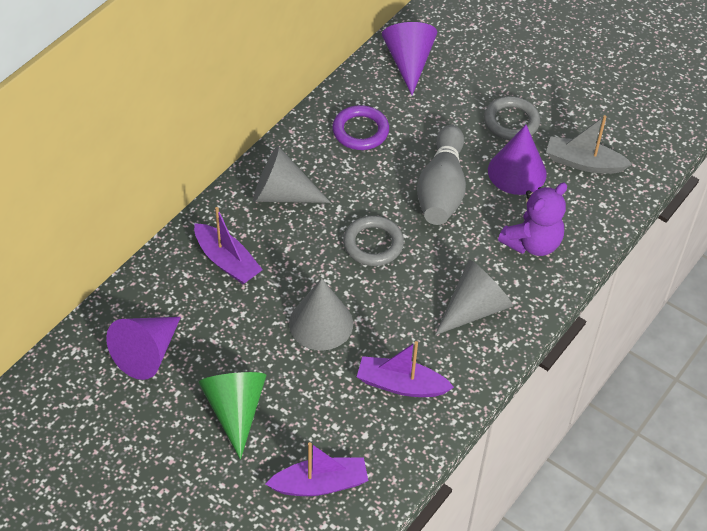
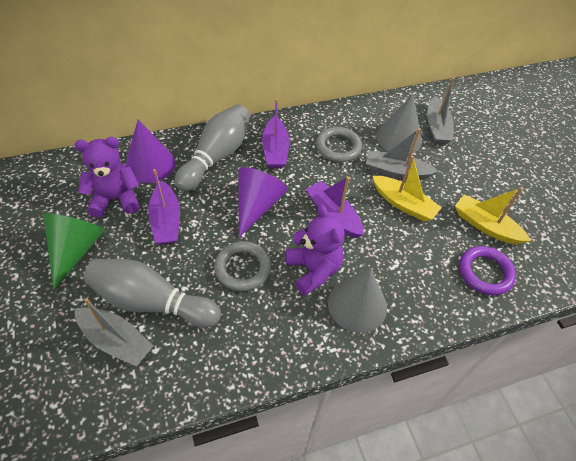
grey boat: 1 -> 3
grey bowling pin: 1 -> 2
grey cone: 3 -> 2
purple cone: 3 -> 2
purple teddy bear: 1 -> 2
yellow boat: 0 -> 2

